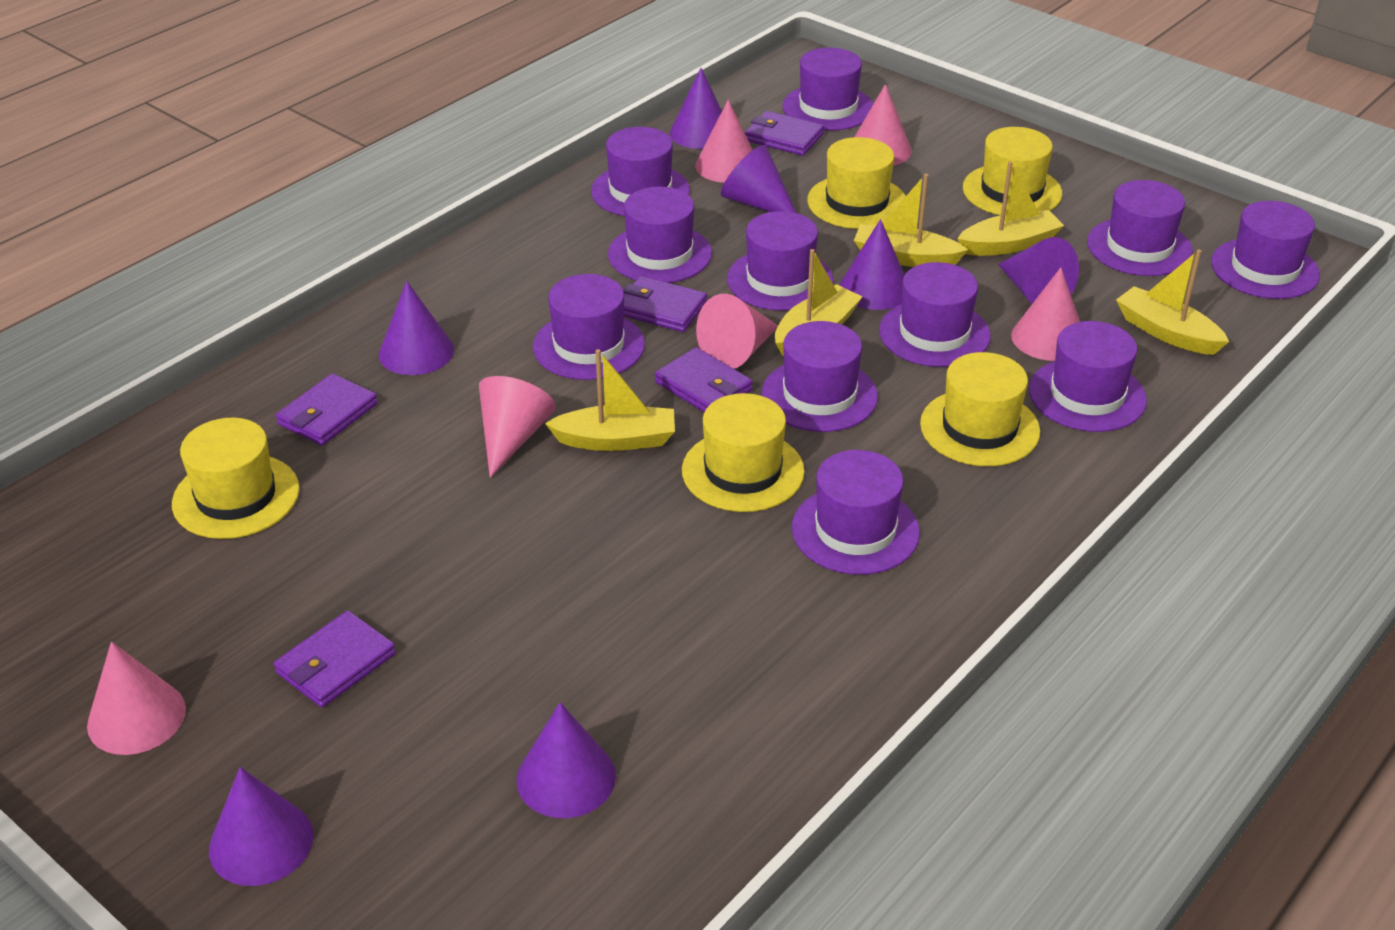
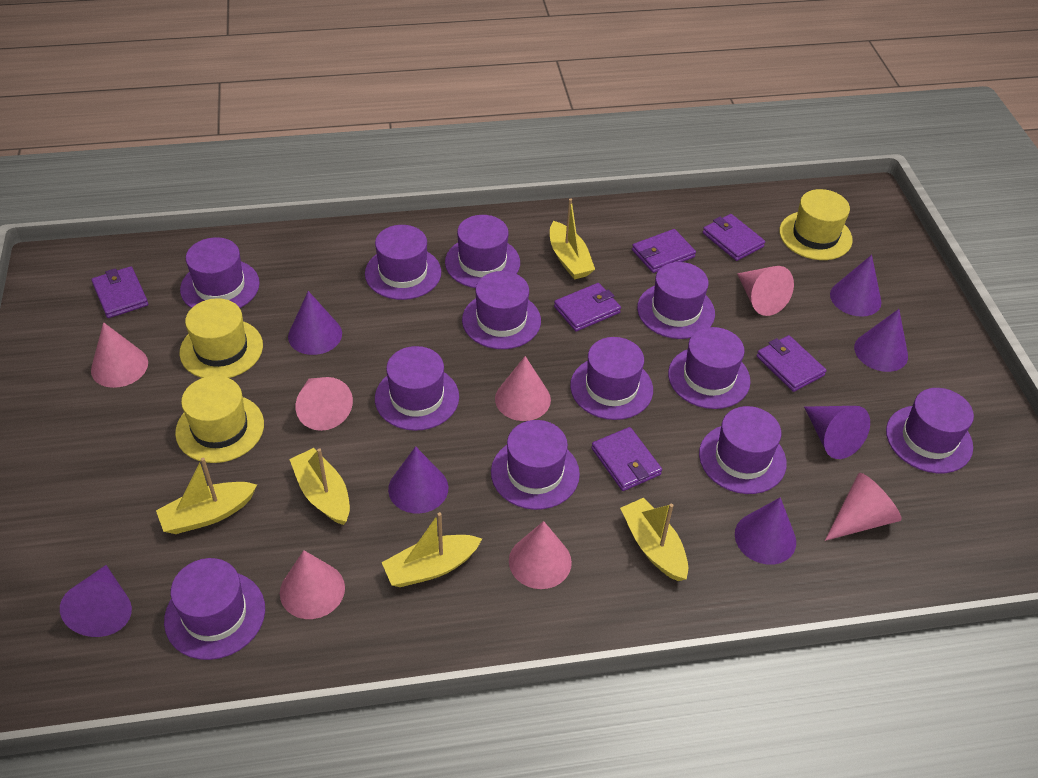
pink cone: 6 -> 7
purple hat: 11 -> 12
purple wallet: 5 -> 6
yellow hat: 5 -> 3

